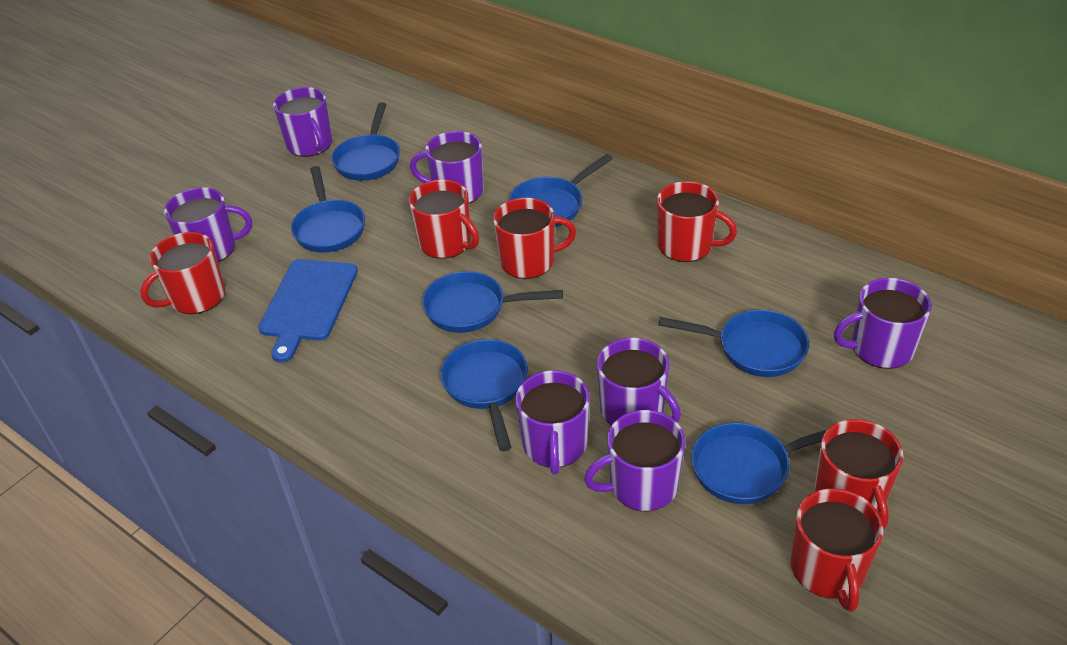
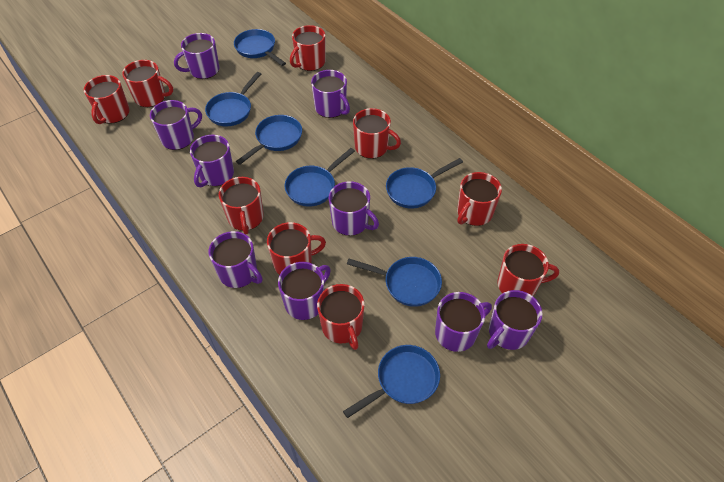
blue cutting board: 1 -> 0
purple mug: 7 -> 9
red mug: 6 -> 9

